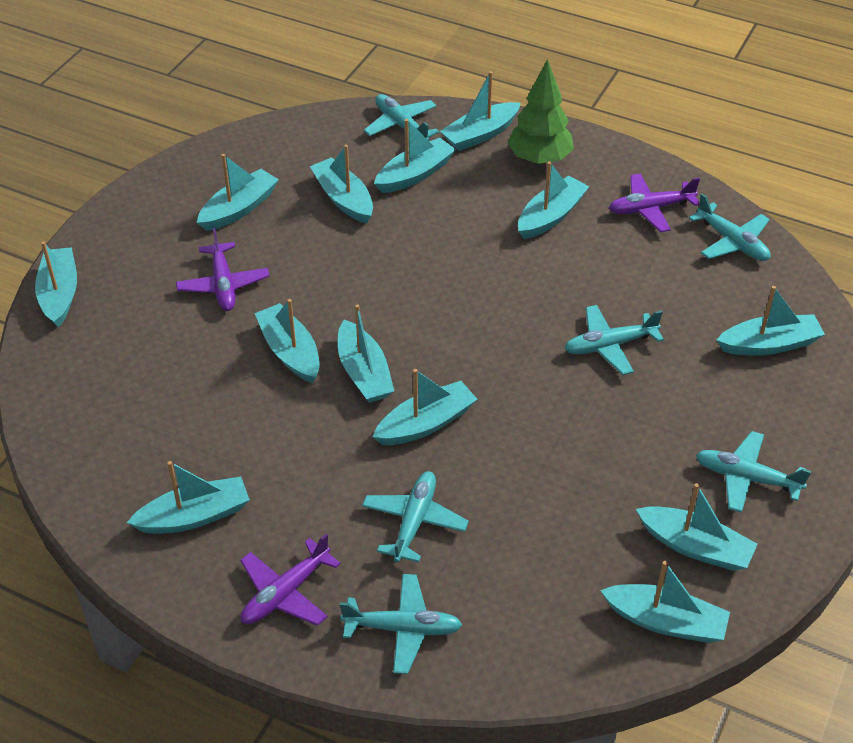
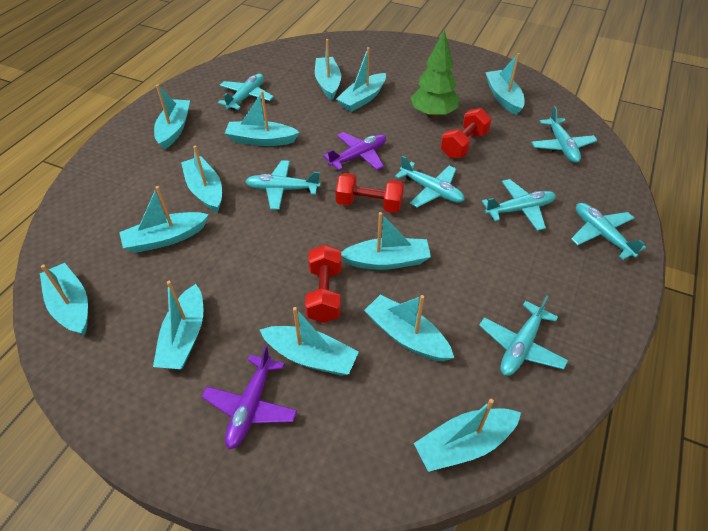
purple plane: 3 -> 2
red dumbbell: 0 -> 3
turquoise plane: 6 -> 7

